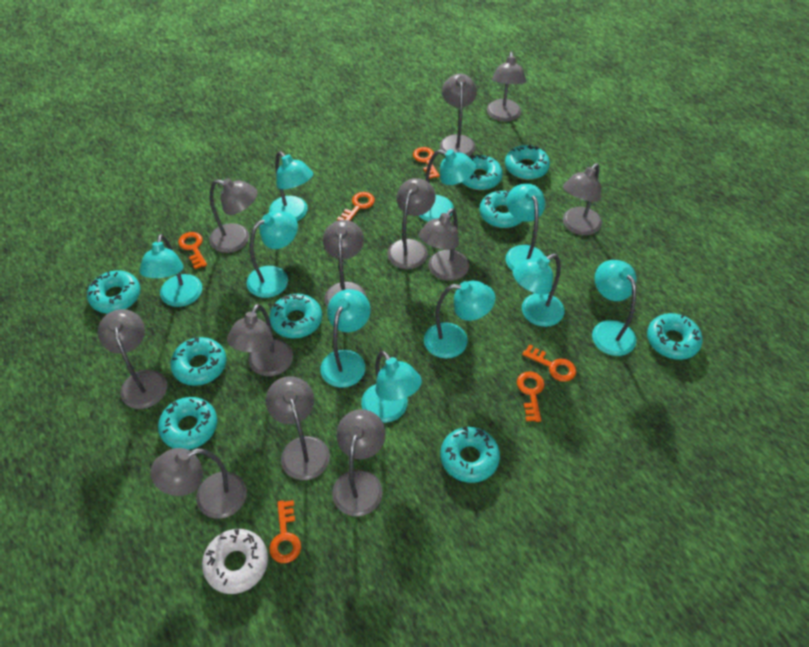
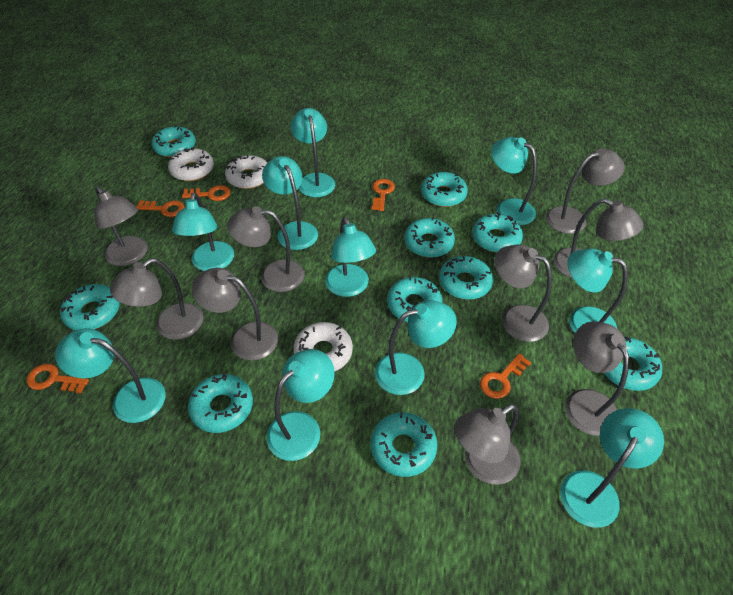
grey lamp: 12 -> 9
orange key: 6 -> 5
turquoise donut: 9 -> 10
white donut: 1 -> 3

